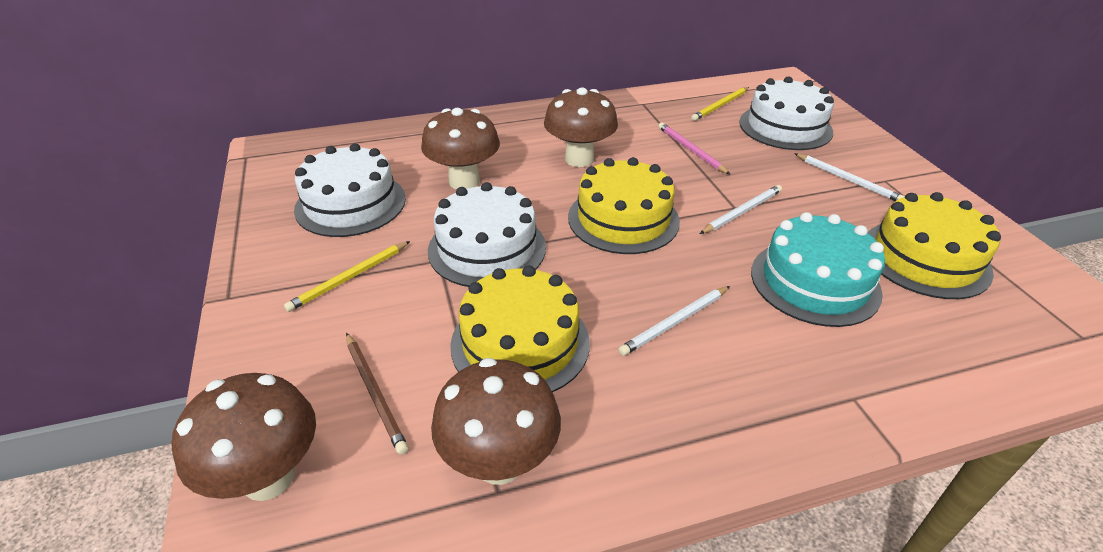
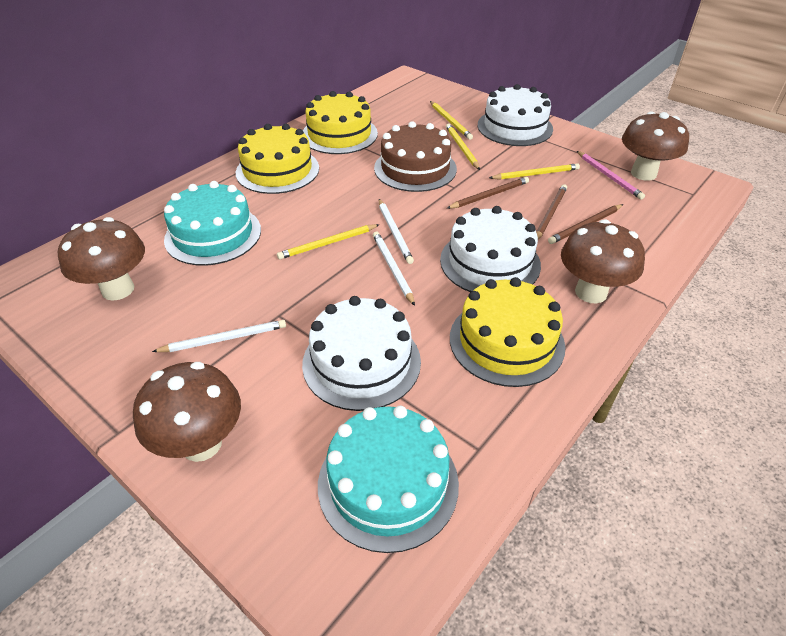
brown cake: 0 -> 1
brown pencil: 1 -> 3
turquoise cake: 1 -> 2
yellow pencil: 2 -> 4

